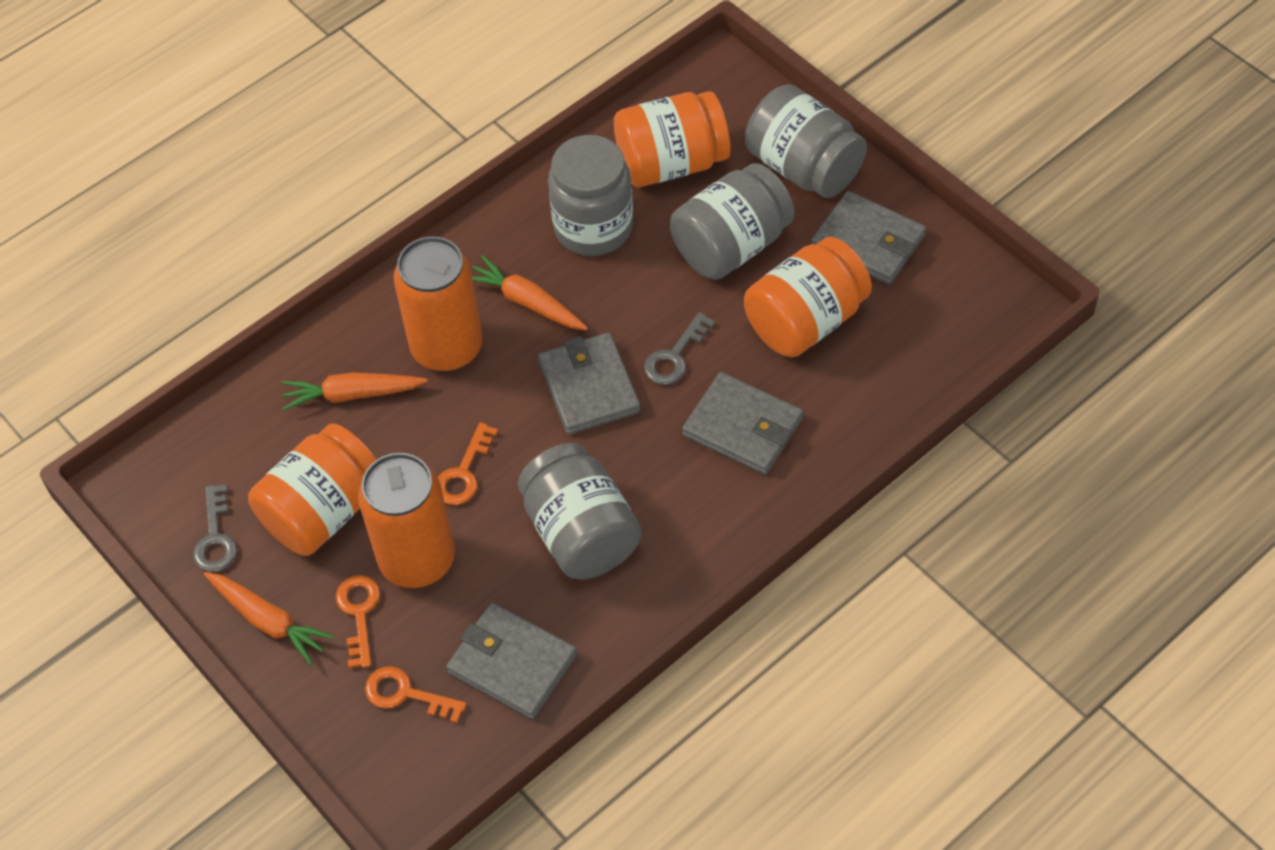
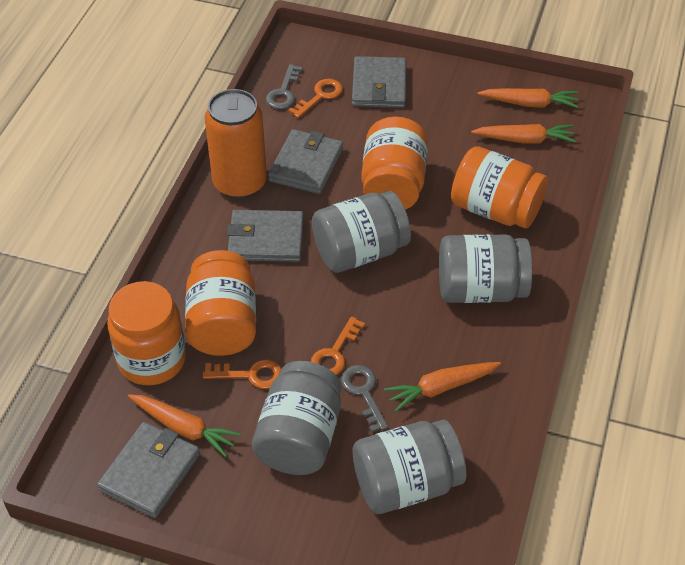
orange can: 2 -> 1
orange carrot: 3 -> 4
orange jar: 3 -> 4

